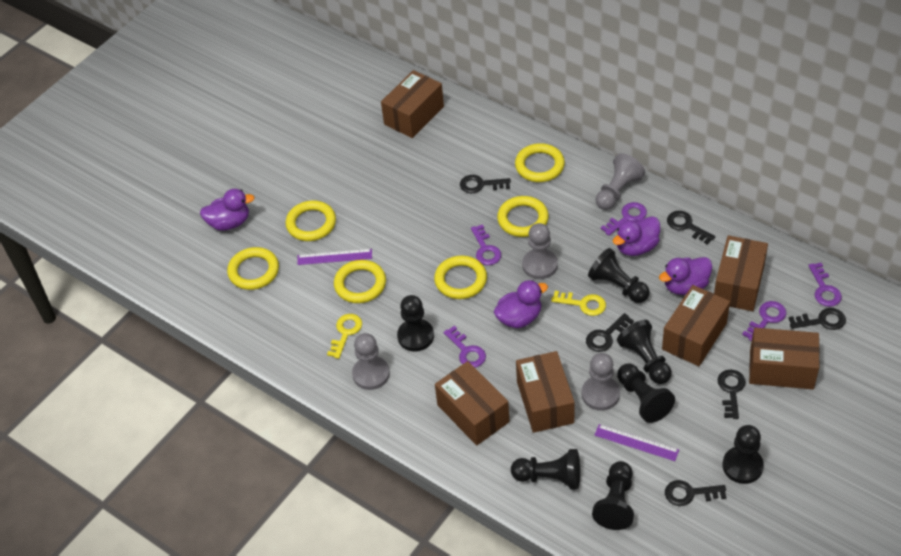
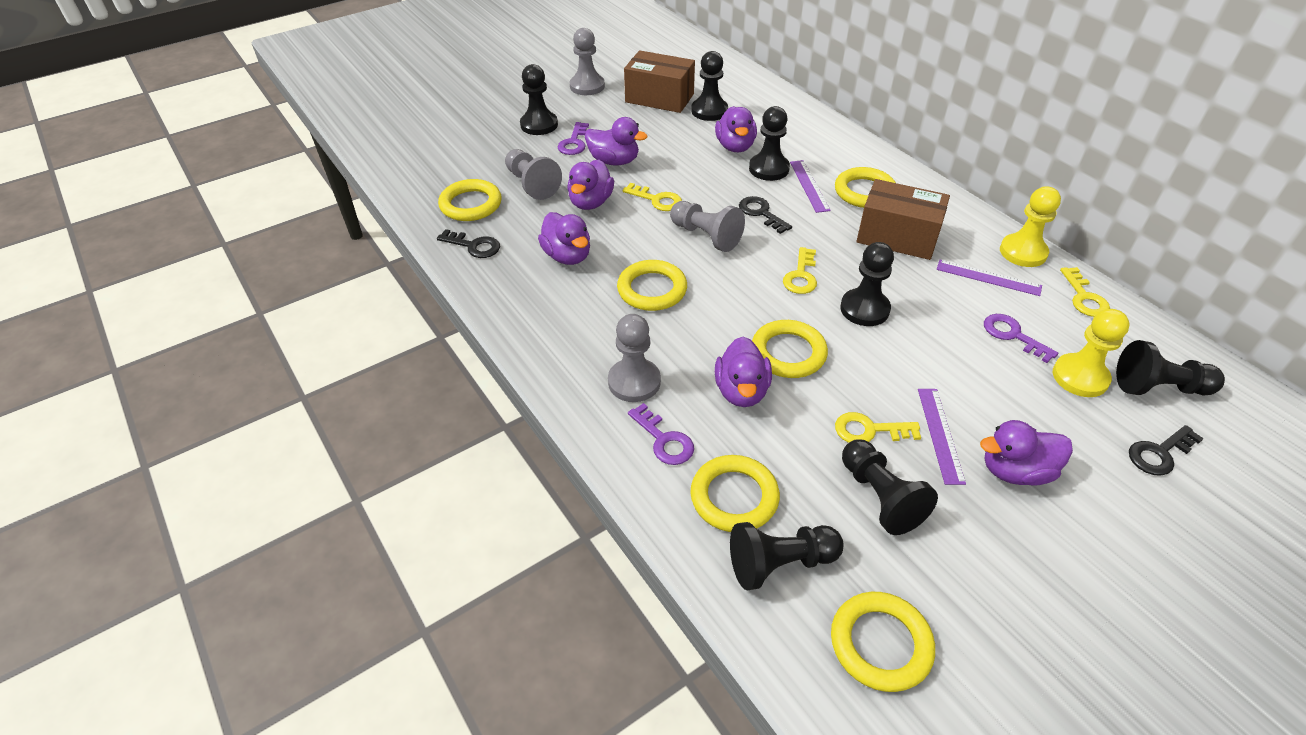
black key: 6 -> 3
brown box: 6 -> 2
purple duck: 4 -> 6
purple key: 5 -> 3
purple ruler: 2 -> 3
yellow key: 2 -> 4
yellow pawn: 0 -> 2

